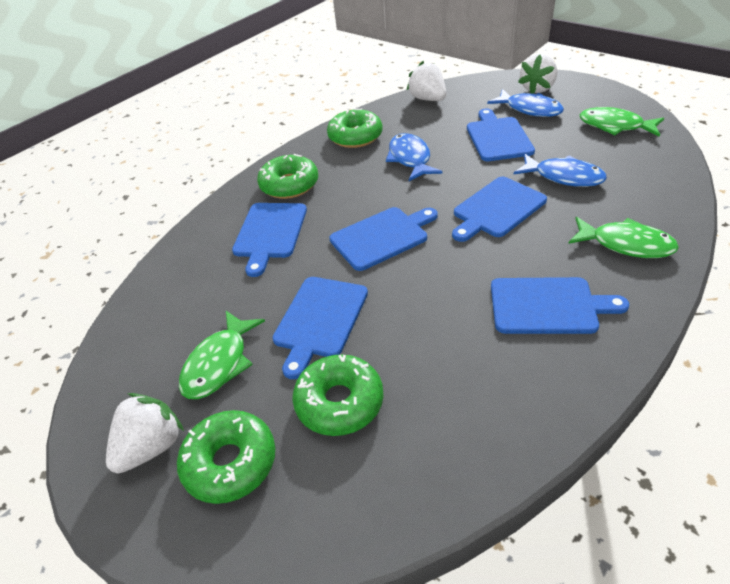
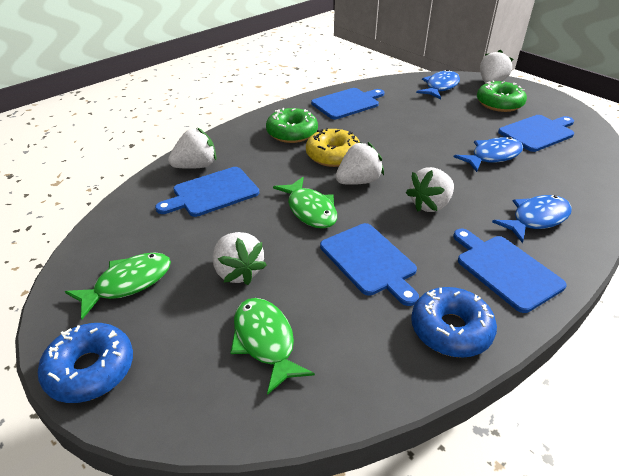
blue cutting board: 6 -> 5
blue donut: 0 -> 2
green donut: 4 -> 2
white strawberry: 3 -> 5
yellow donut: 0 -> 1

